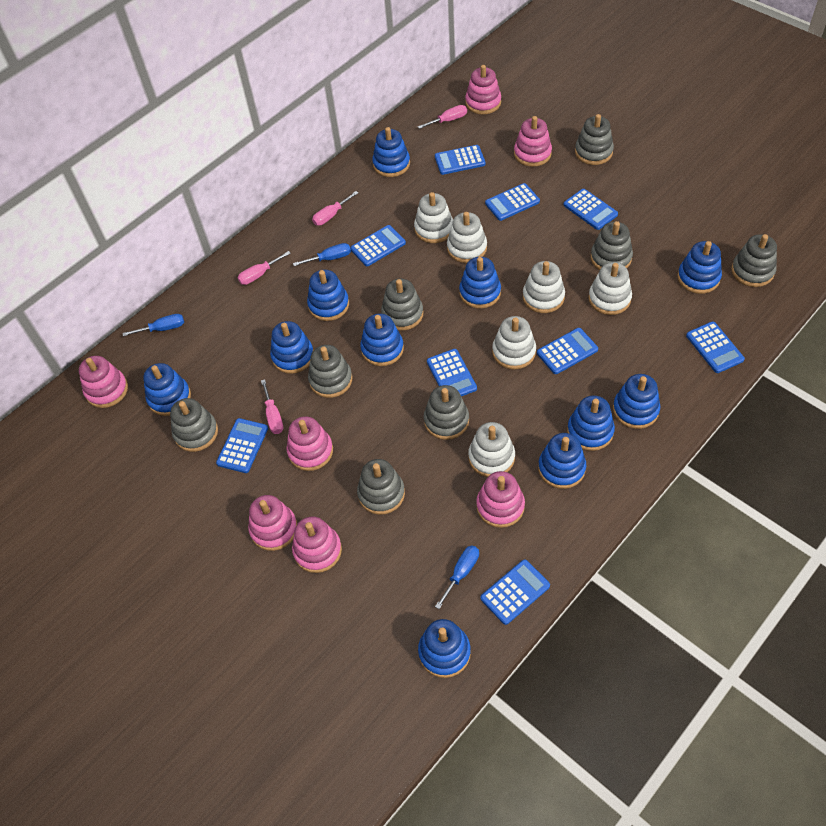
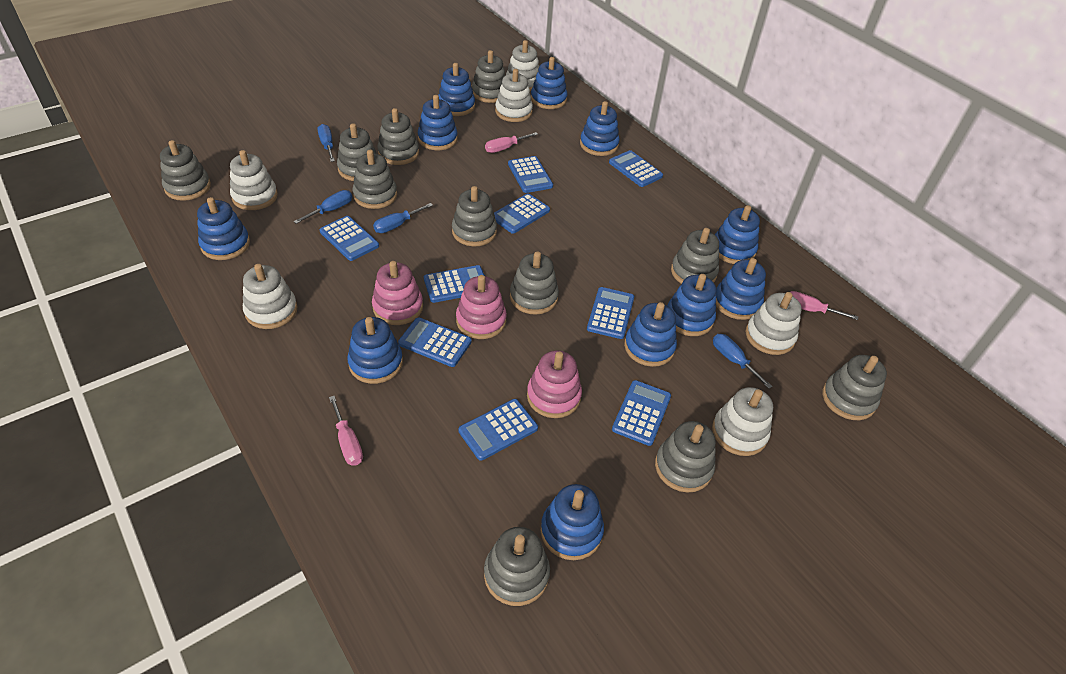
blue screwdriver: 3 -> 4
grey stacking toy: 8 -> 11
pink screwdriver: 4 -> 3
pink stacking toy: 7 -> 3

